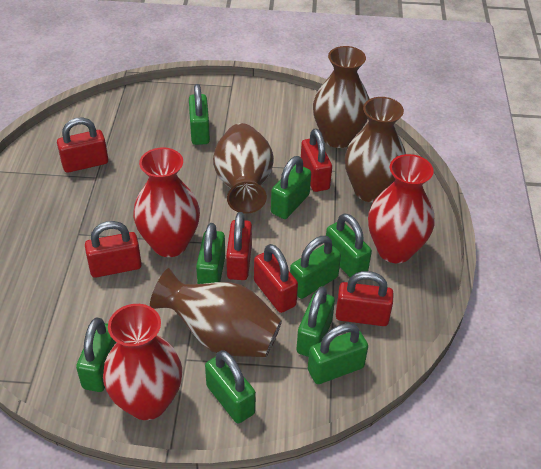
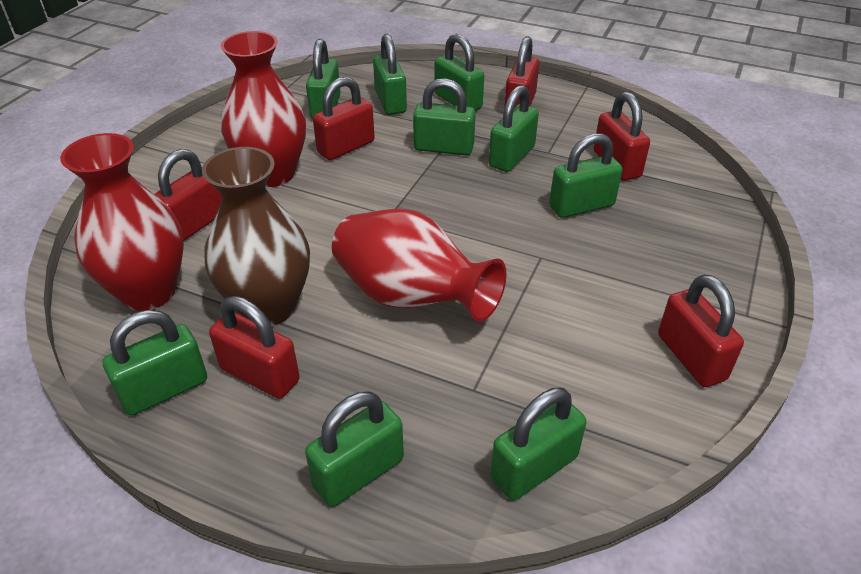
brown vase: 4 -> 1

